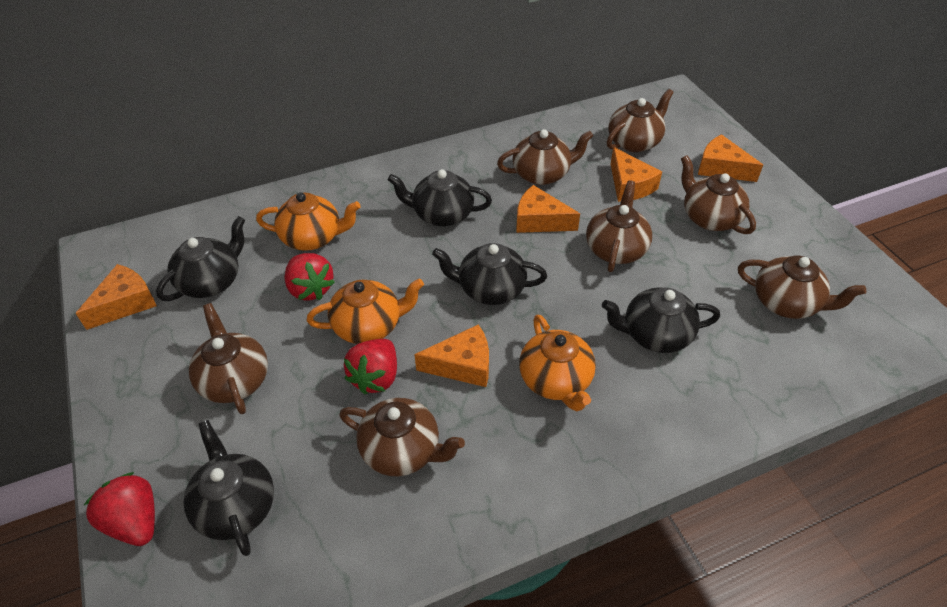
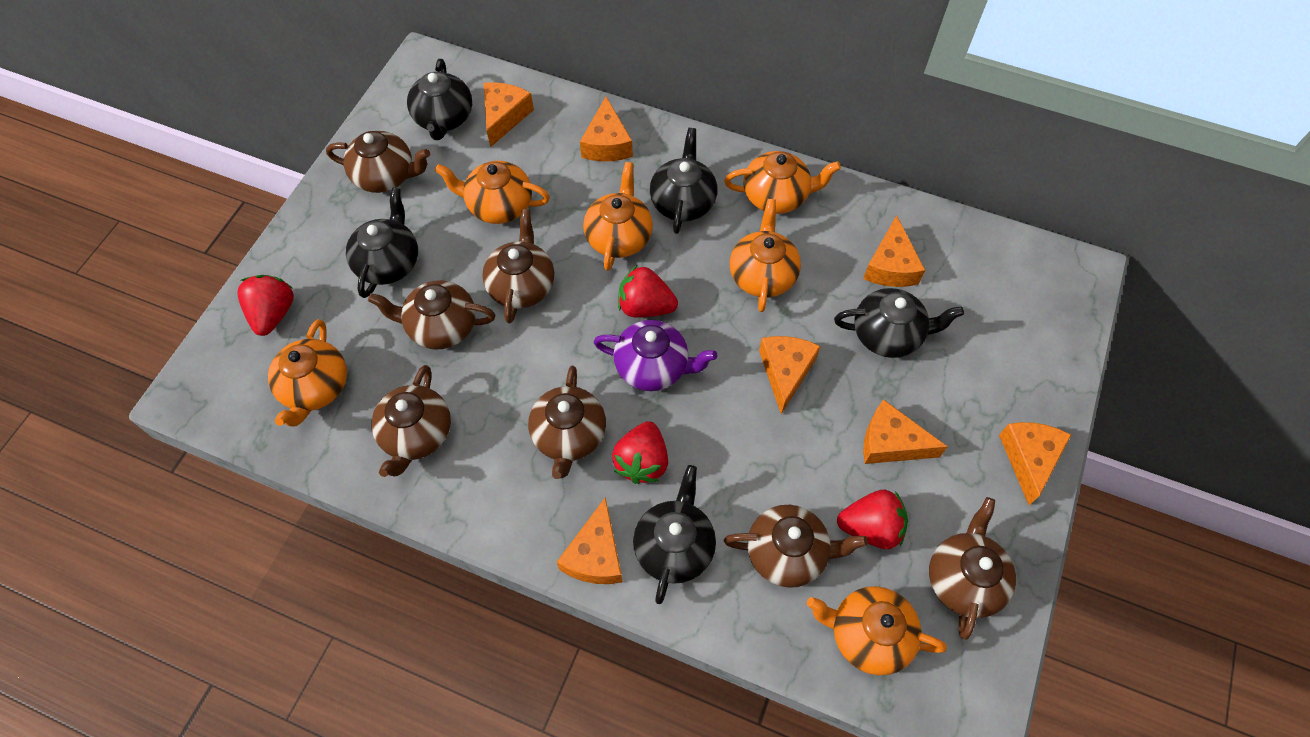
orange cheese: 5 -> 7
orange teapot: 3 -> 6
purple teapot: 0 -> 1
red strawberry: 3 -> 4

